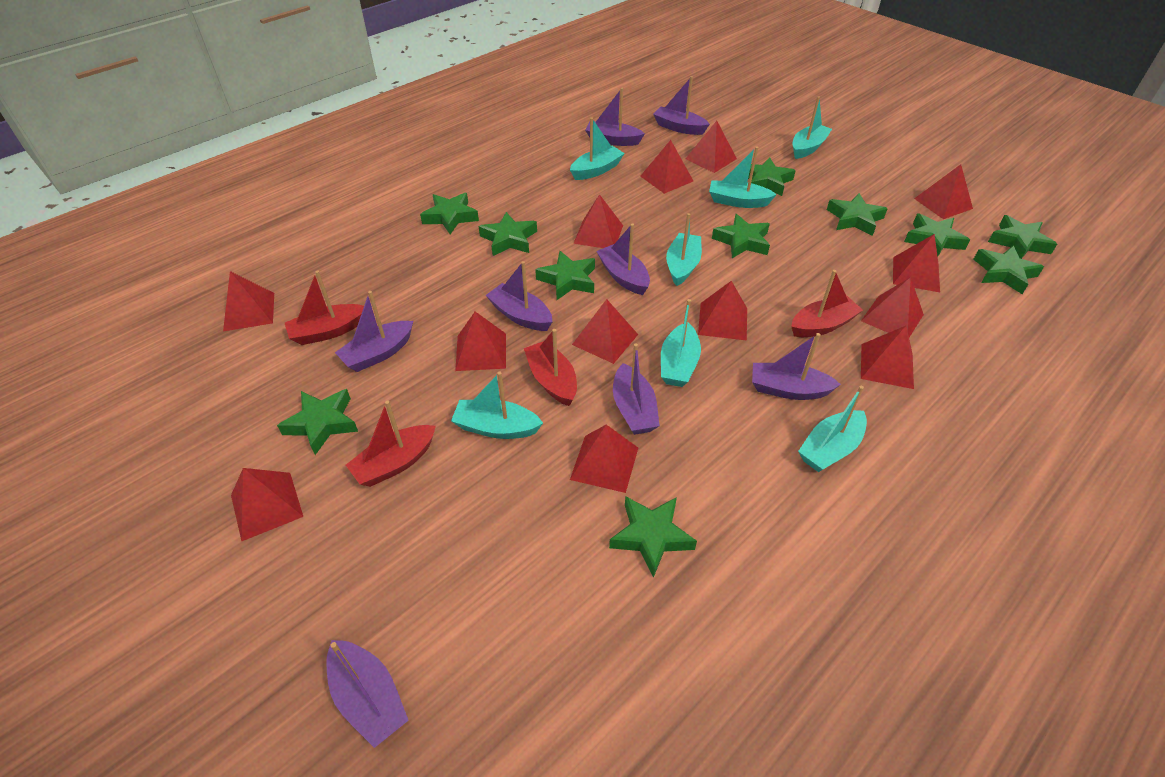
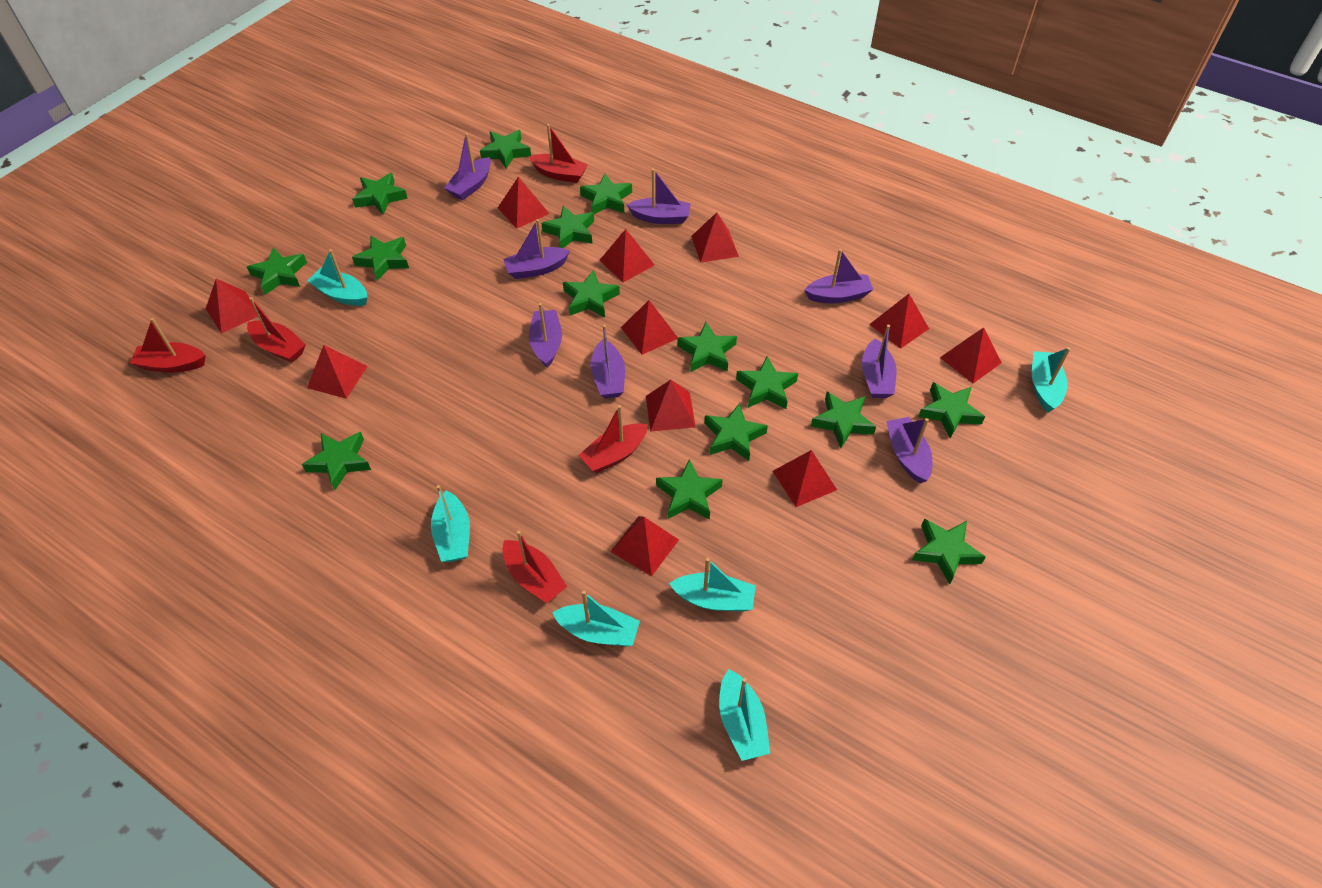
green star: 11 -> 15
red boat: 4 -> 5
red pyramid: 13 -> 11
turquoise boat: 7 -> 6

